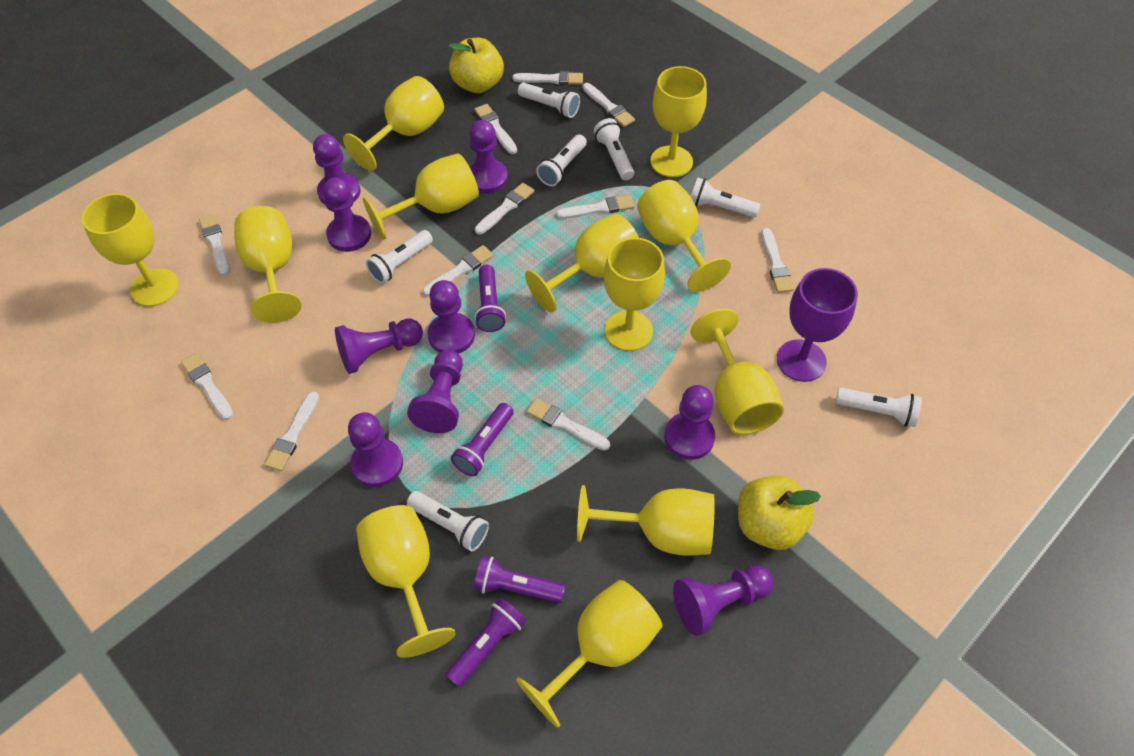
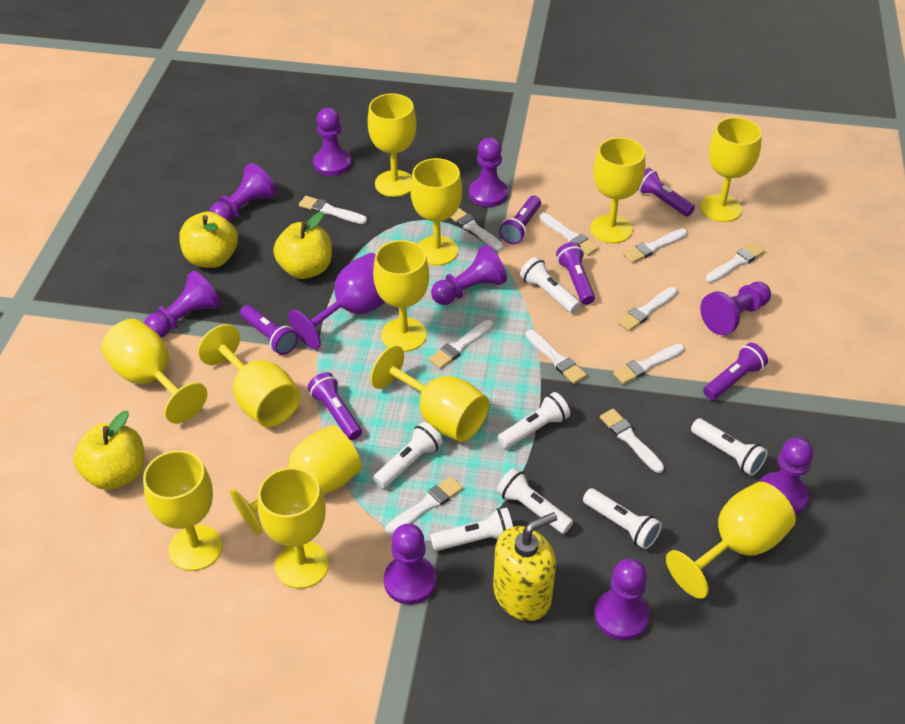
purple flashlight: 4 -> 6
yellow apple: 2 -> 3
yellow soap dispenser: 0 -> 1

